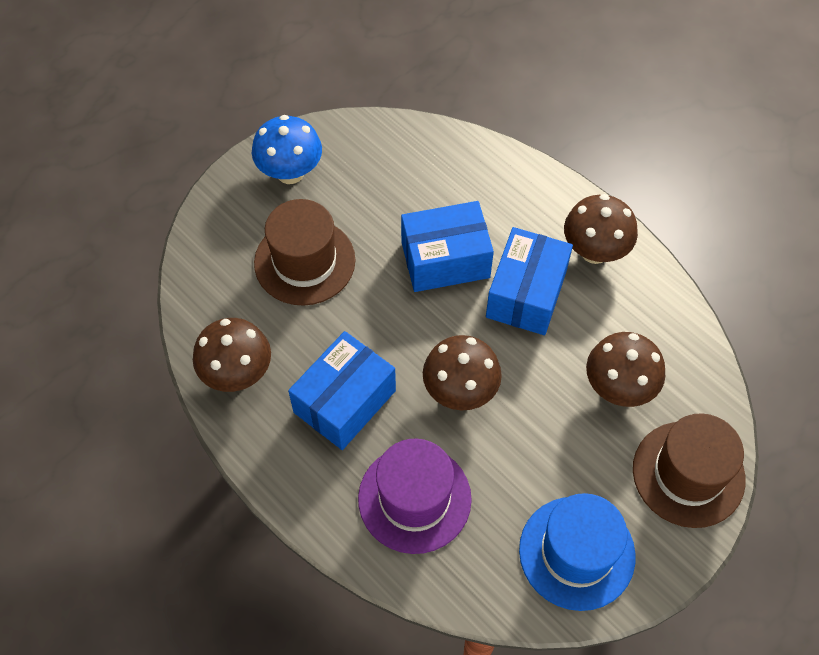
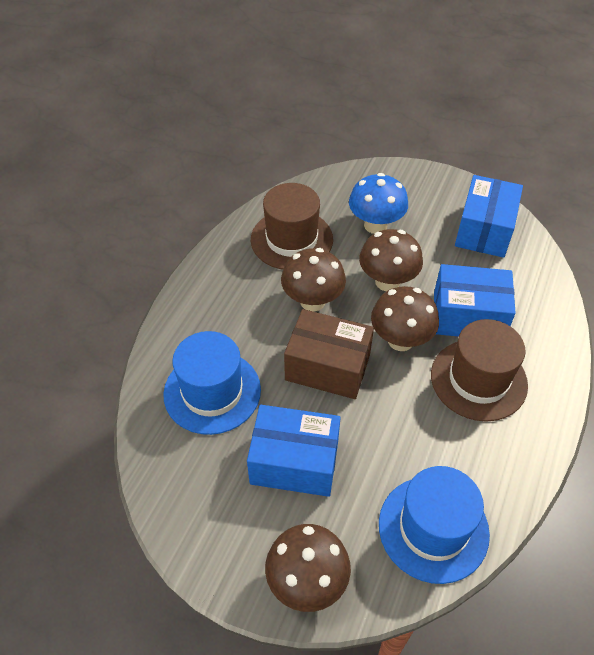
blue hat: 1 -> 2
brown box: 0 -> 1
purple hat: 1 -> 0

